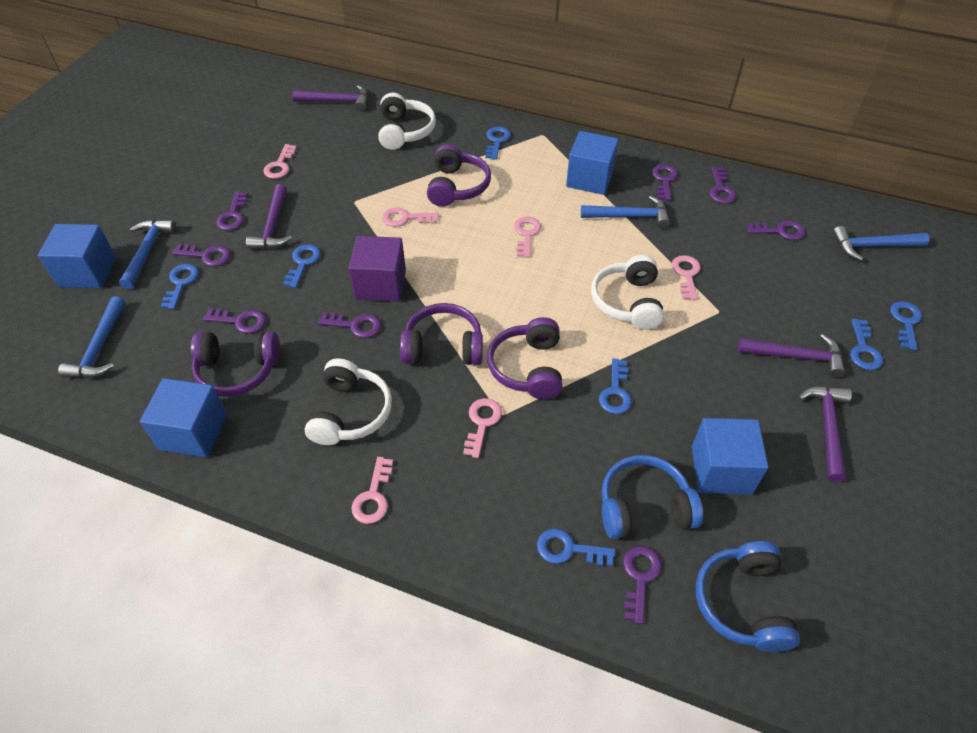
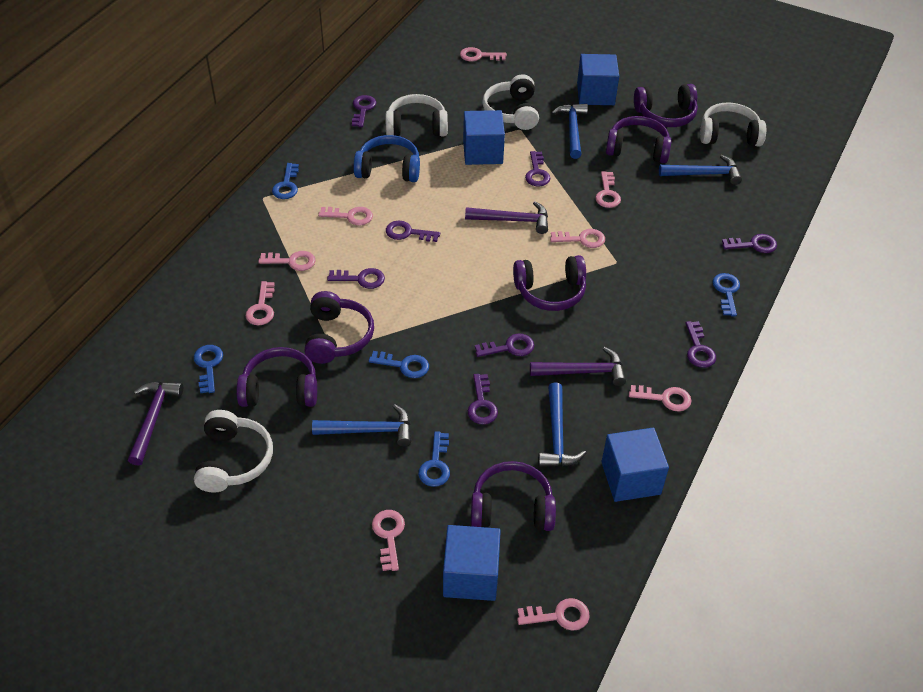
blue headphones: 2 -> 1
blue key: 7 -> 5
pink key: 6 -> 9
purple cube: 1 -> 0
purple hammer: 4 -> 3
purple headphones: 4 -> 6
white headphones: 3 -> 4

